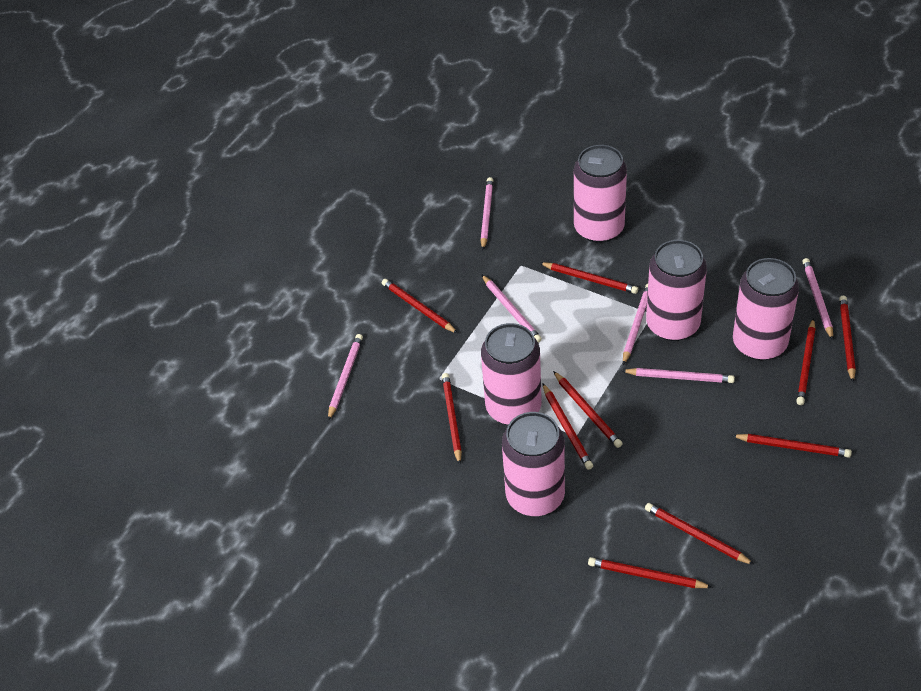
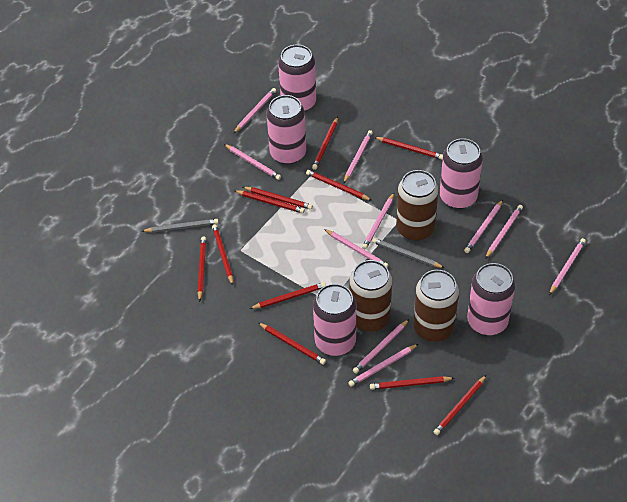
brown can: 0 -> 3
grey pencil: 0 -> 2
pink pencil: 6 -> 10
red pencil: 10 -> 11

